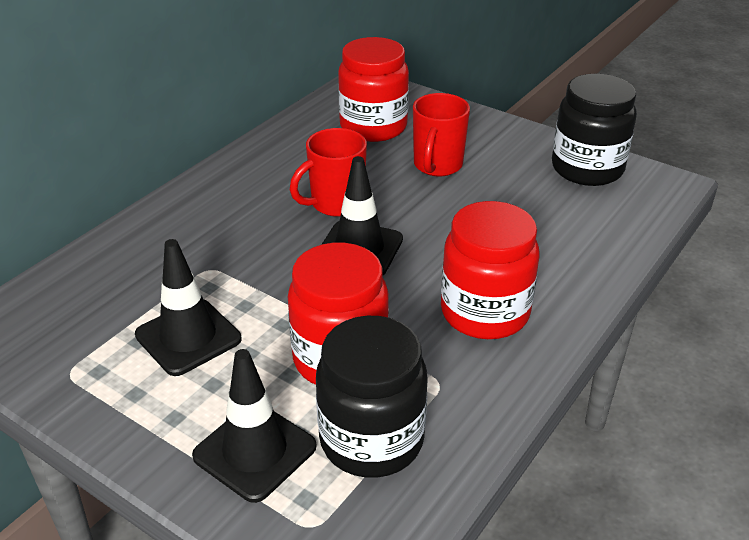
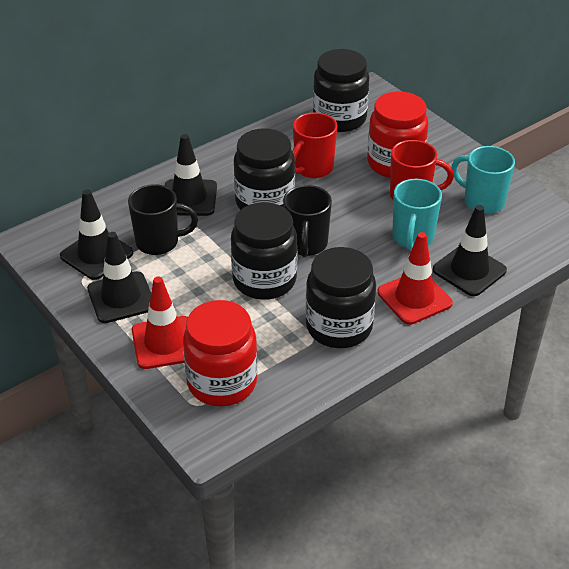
black jar: 2 -> 4
black mug: 0 -> 2
black traffic cone: 3 -> 4
red jar: 3 -> 2
red traffic cone: 0 -> 2
turquoise mug: 0 -> 2

